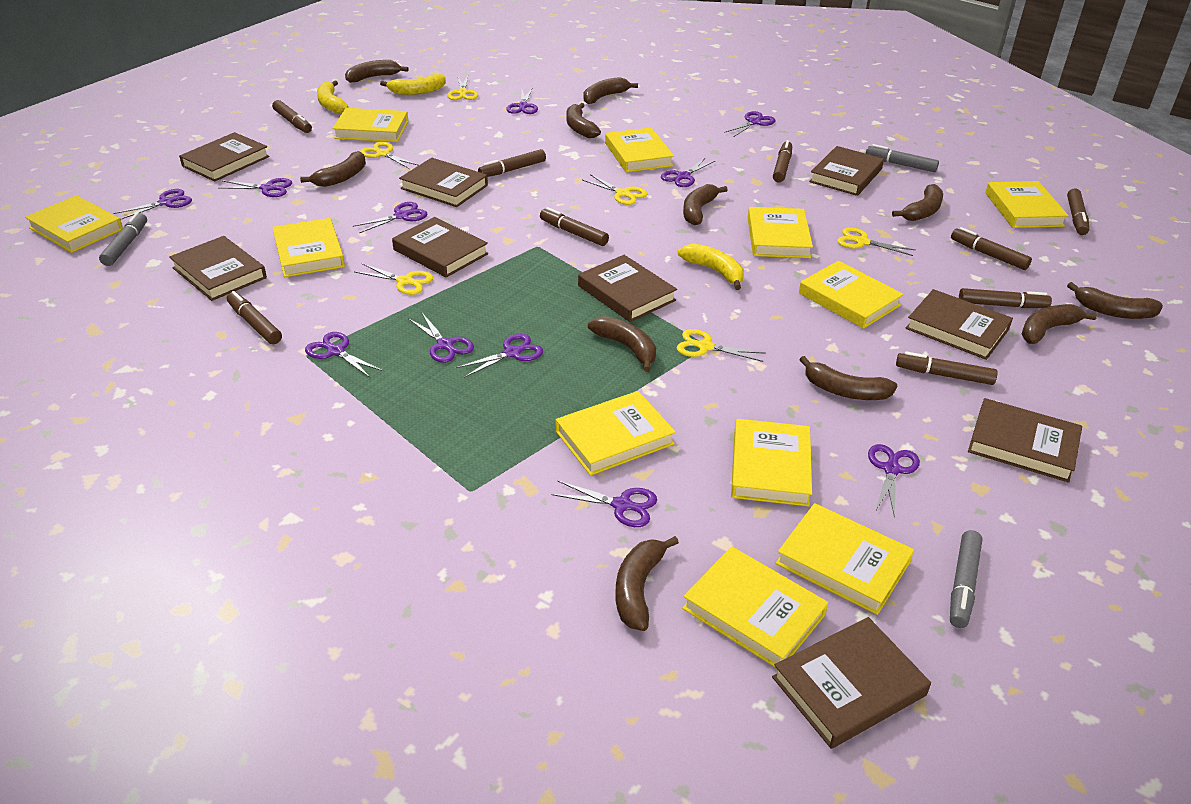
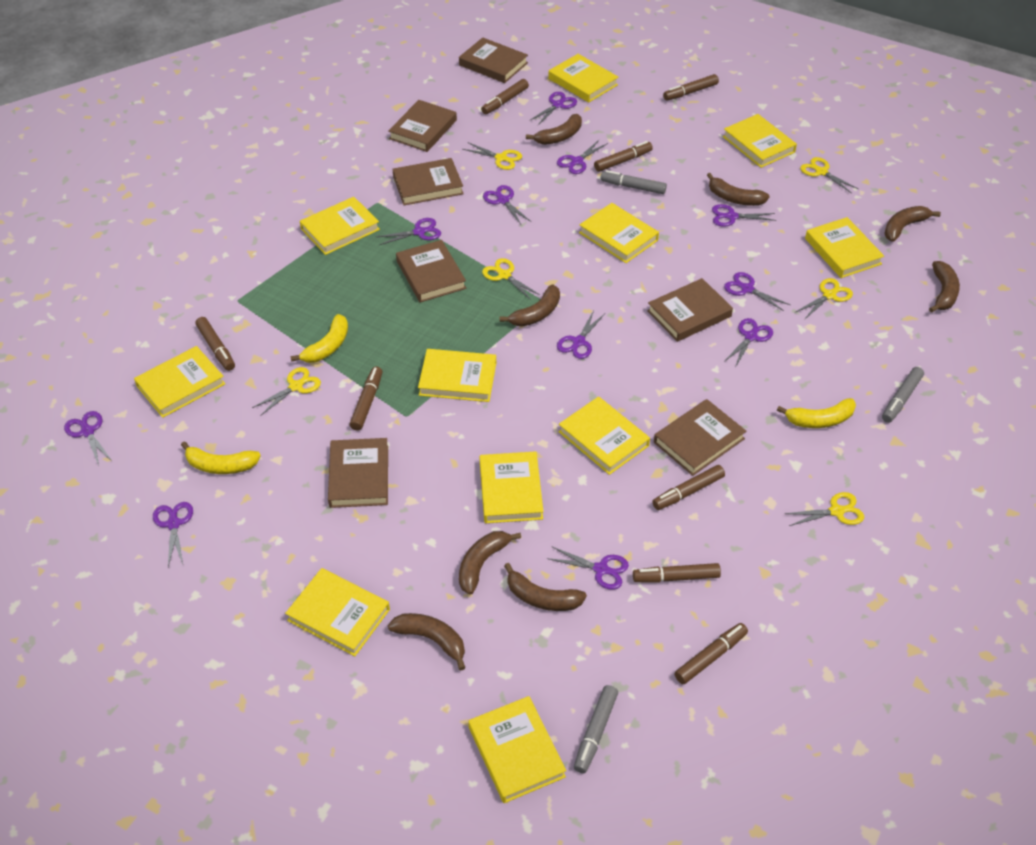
brown banana: 11 -> 8
brown book: 9 -> 7
brown marker: 9 -> 8

